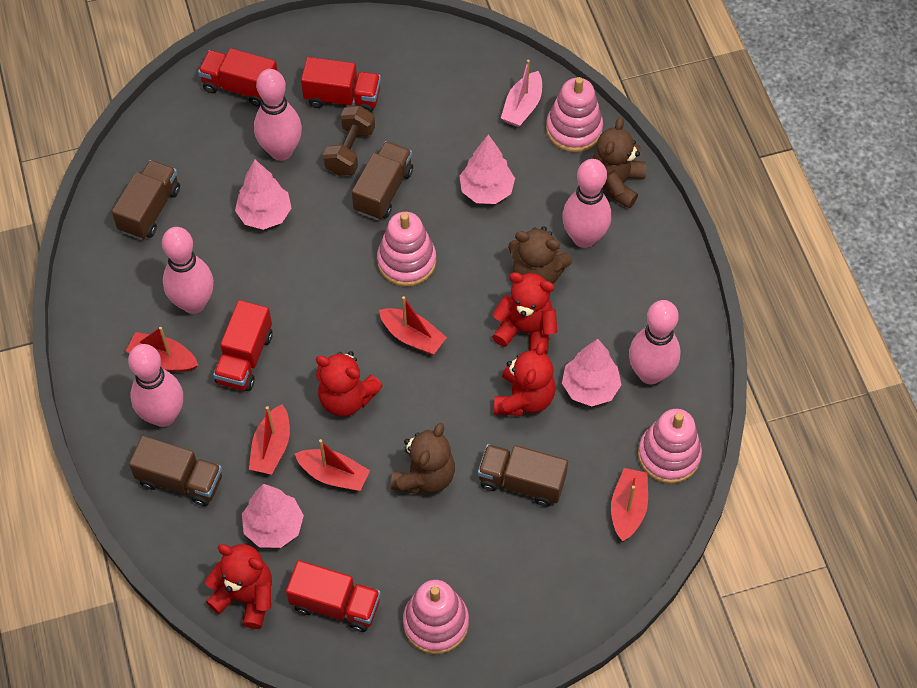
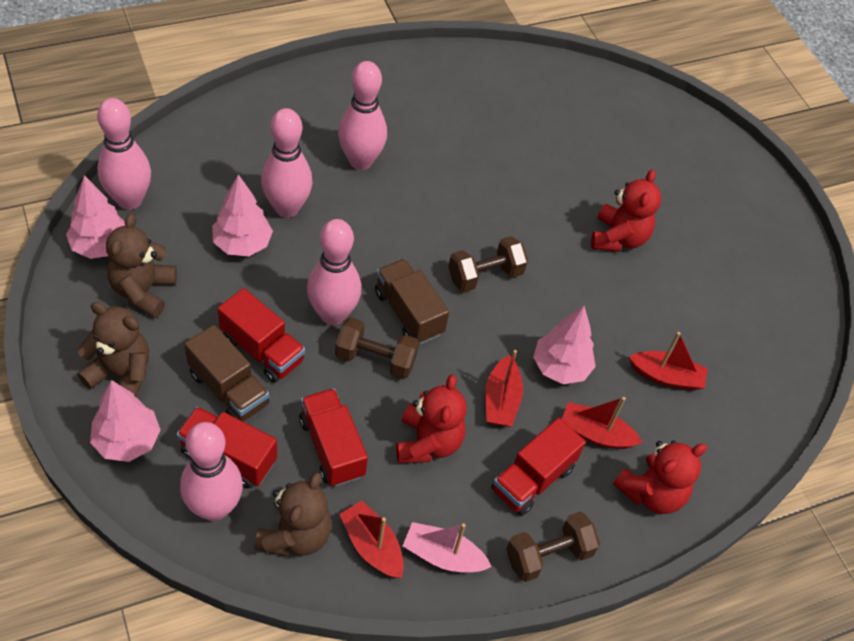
brown dumbbell: 1 -> 3
brown truck: 4 -> 2
pink stacking toy: 4 -> 0
red boat: 5 -> 4
red teddy bear: 4 -> 3

